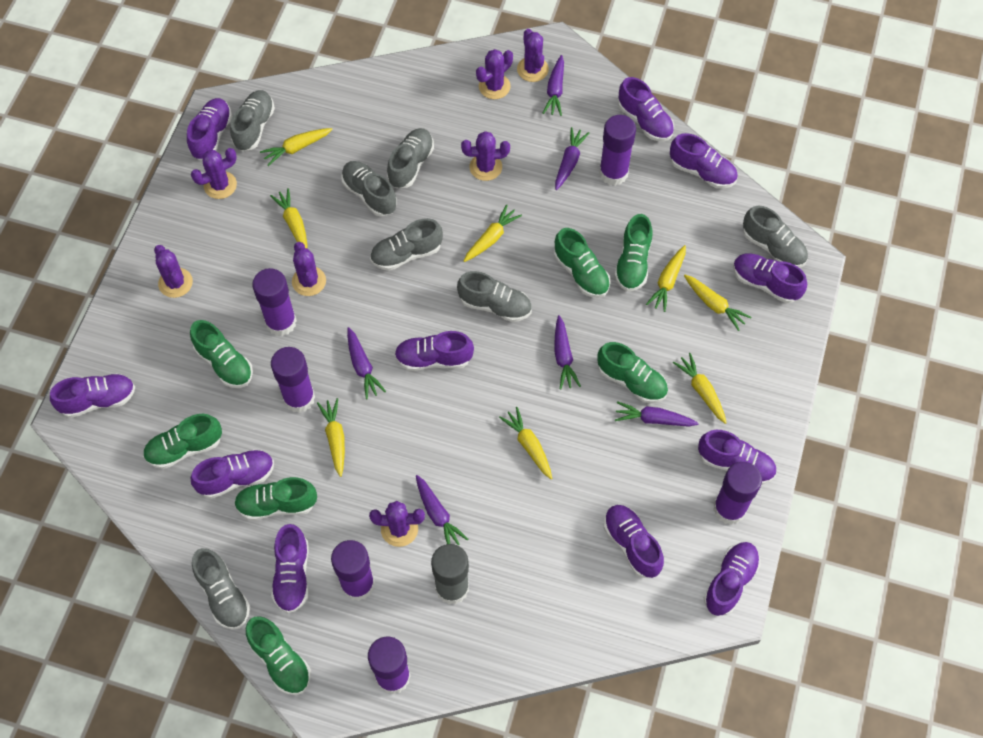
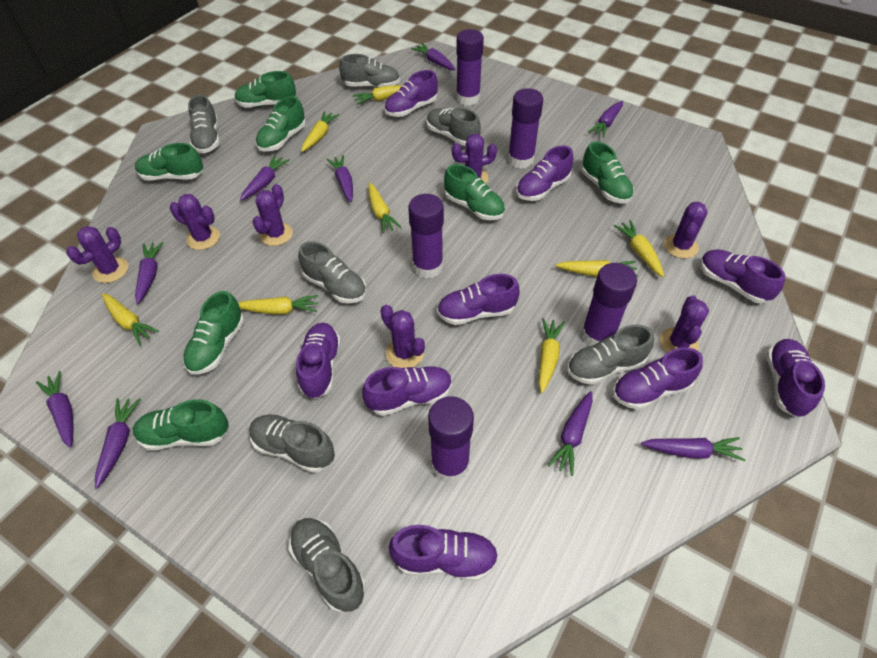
grey glue stick: 1 -> 0
purple carrot: 6 -> 9
purple glue stick: 6 -> 5
purple shoe: 11 -> 9

